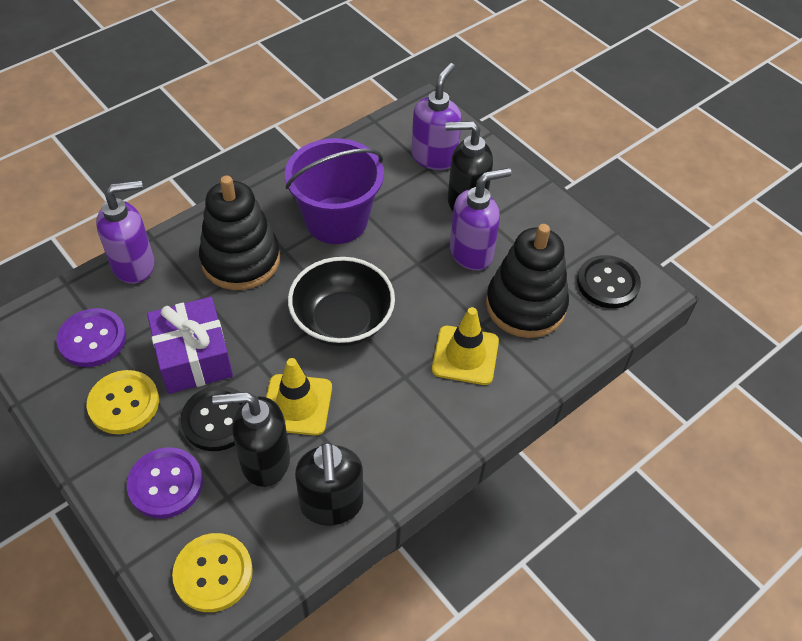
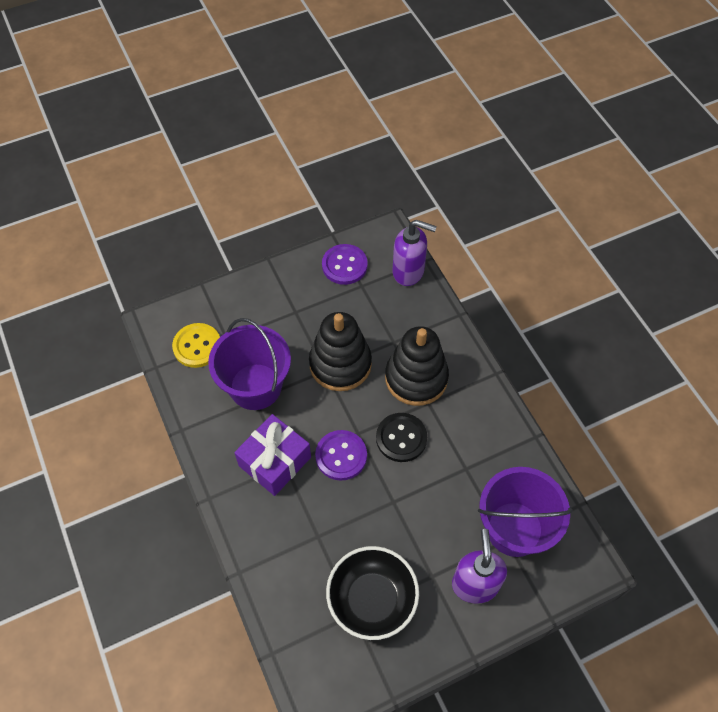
black button: 2 -> 1
black soap dispenser: 3 -> 0
purple bucket: 1 -> 2
purple soap dispenser: 3 -> 2
yellow button: 2 -> 1
yellow traffic cone: 2 -> 0

